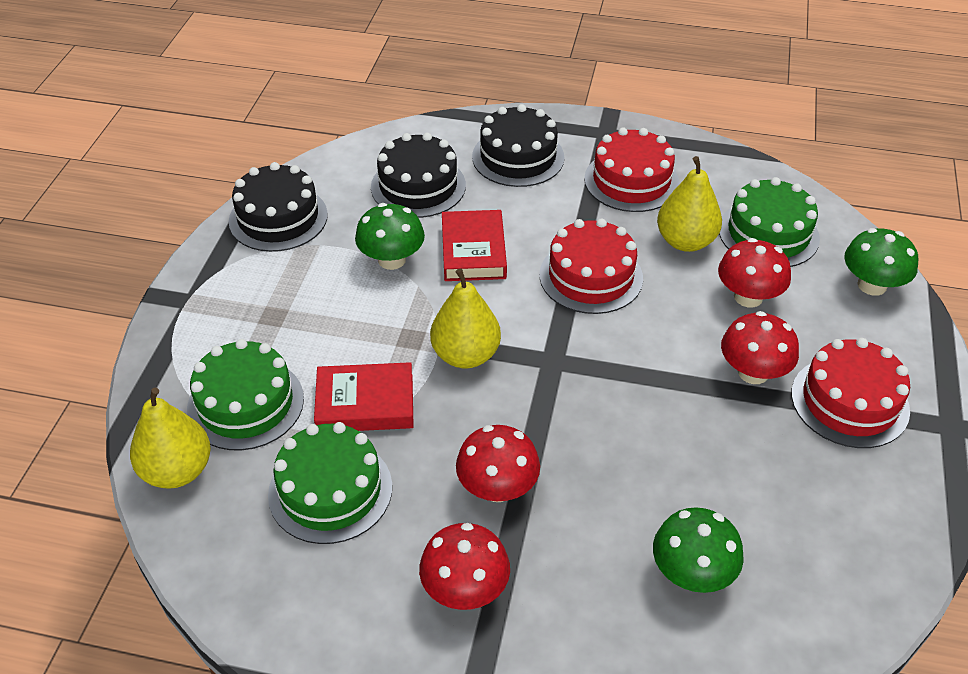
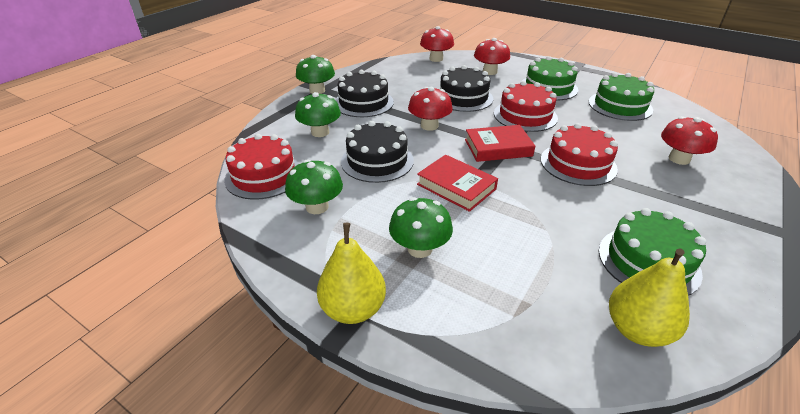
green mushroom: 3 -> 4
yellow pear: 3 -> 2

